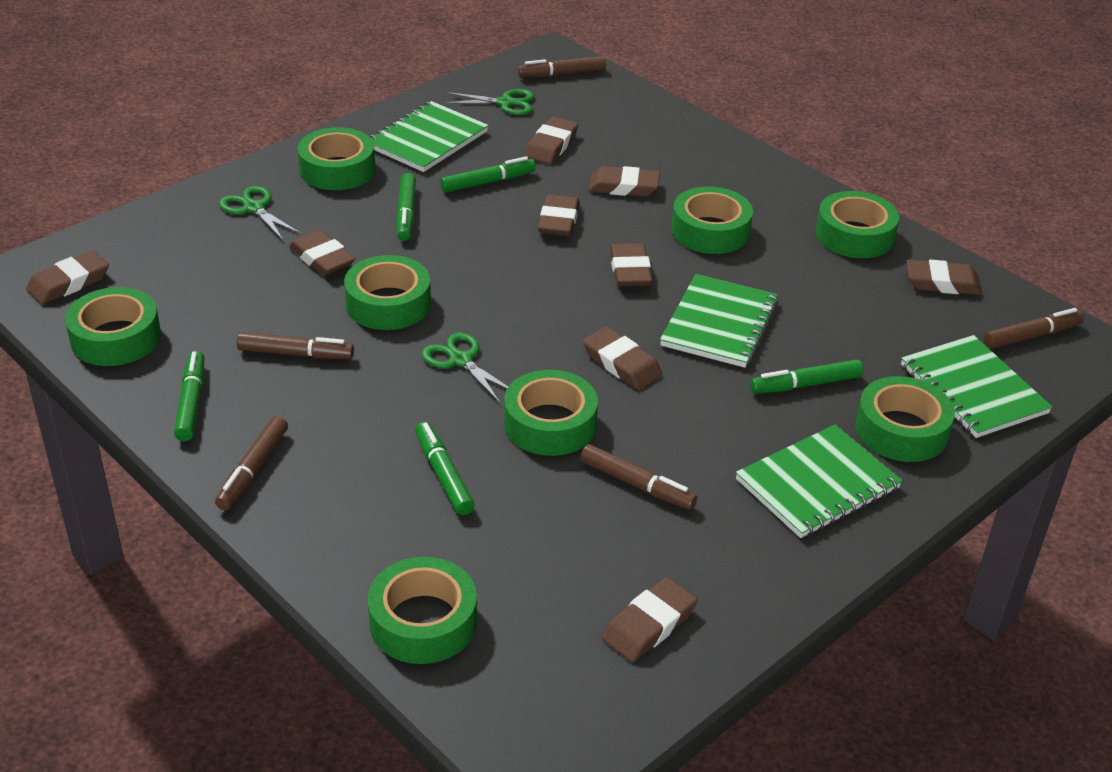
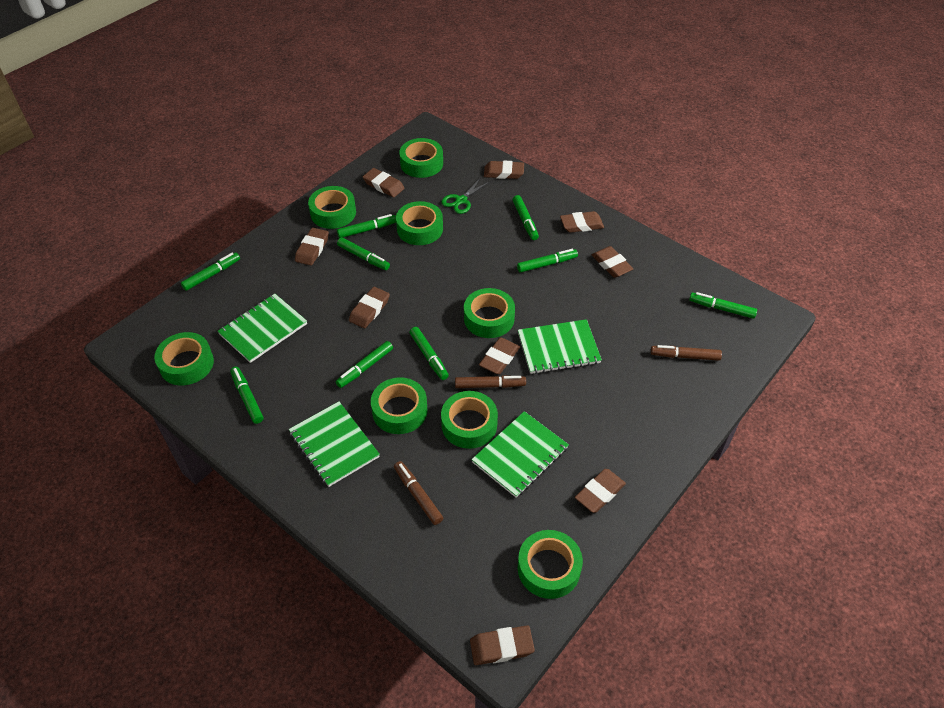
brown marker: 5 -> 3
green marker: 5 -> 9
green scissors: 3 -> 1

